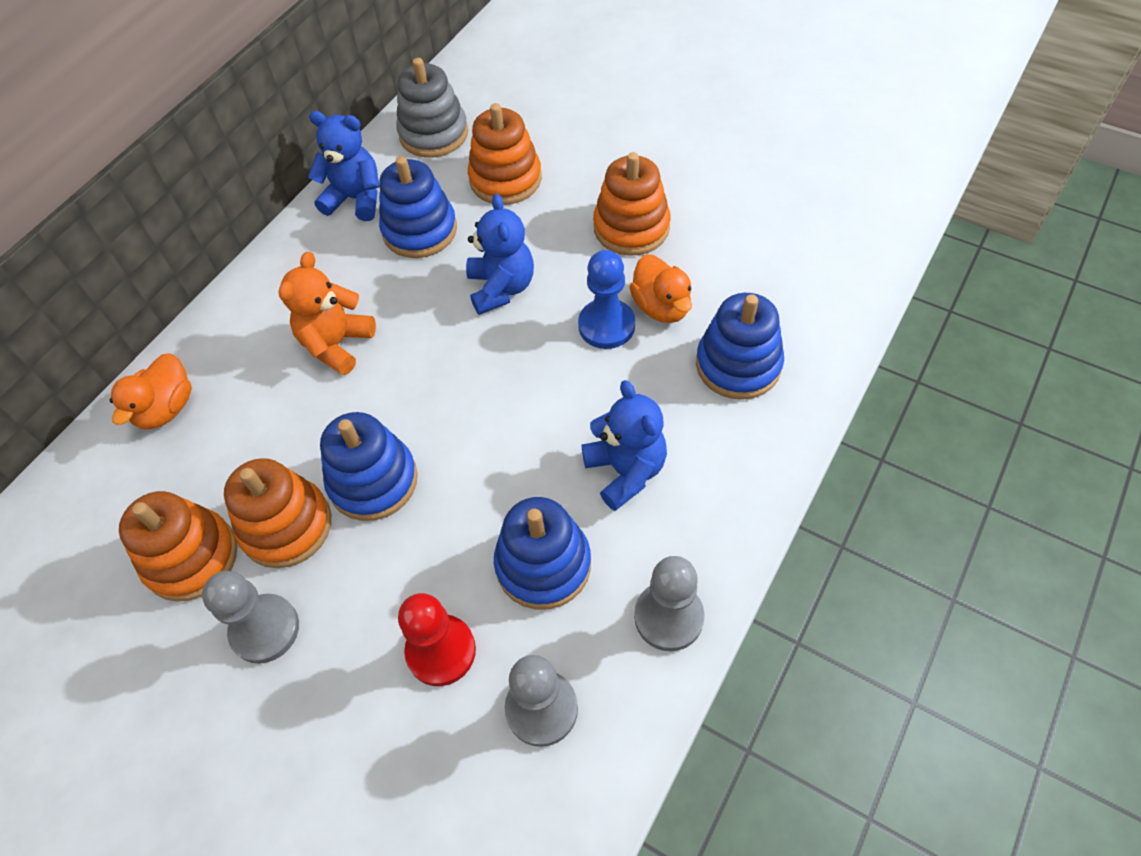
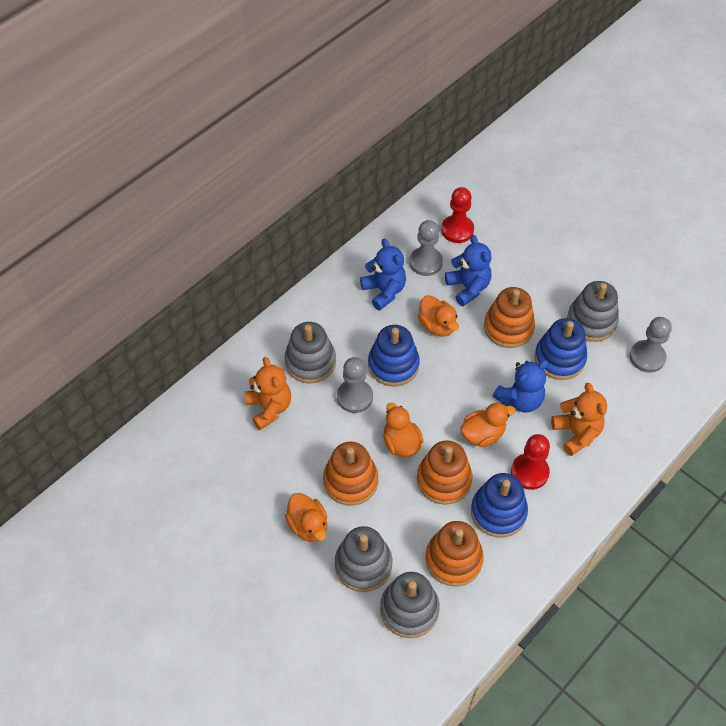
blue pawn: 1 -> 0
blue stacking toy: 4 -> 3
grey stacking toy: 1 -> 4
orange duck: 2 -> 4
orange teddy bear: 1 -> 2
red pawn: 1 -> 2

